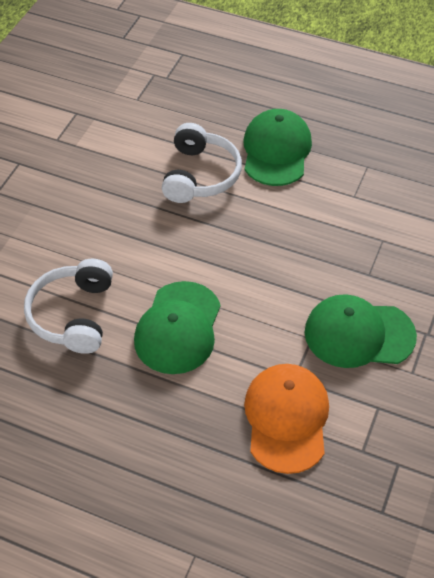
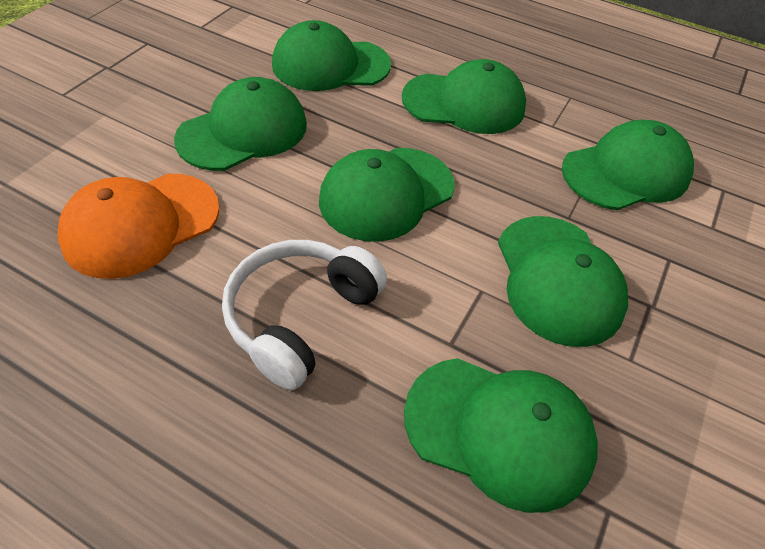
green cap: 3 -> 7
white headphones: 2 -> 1

